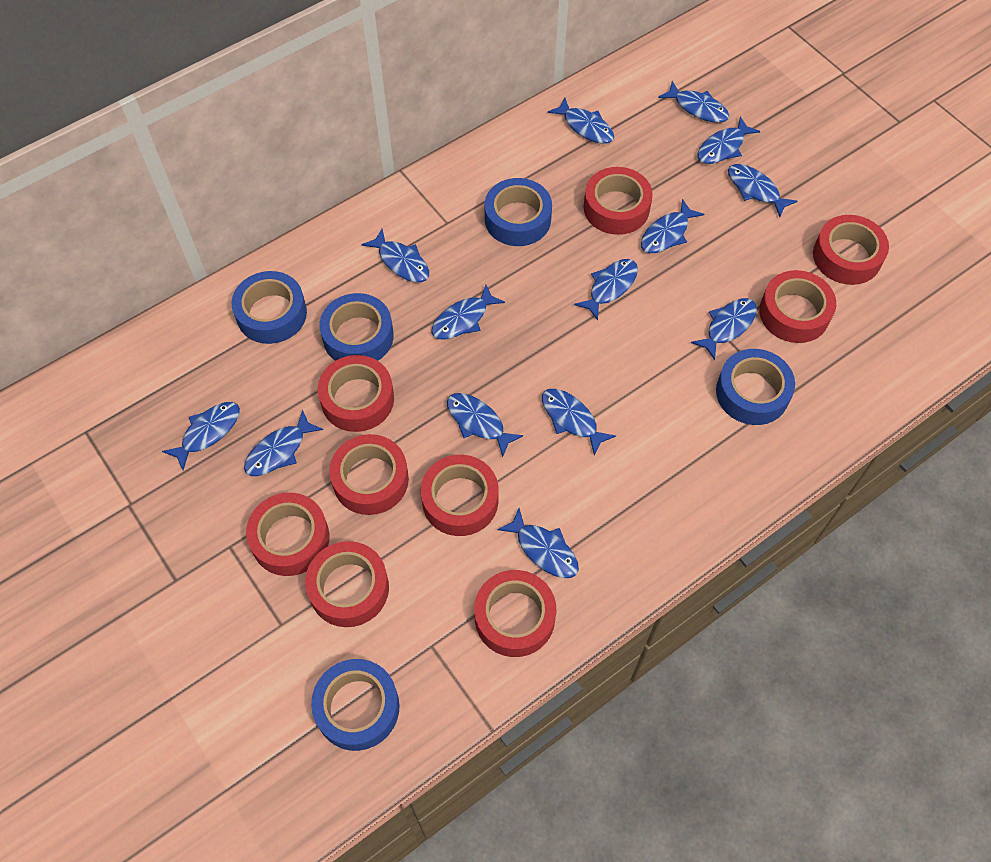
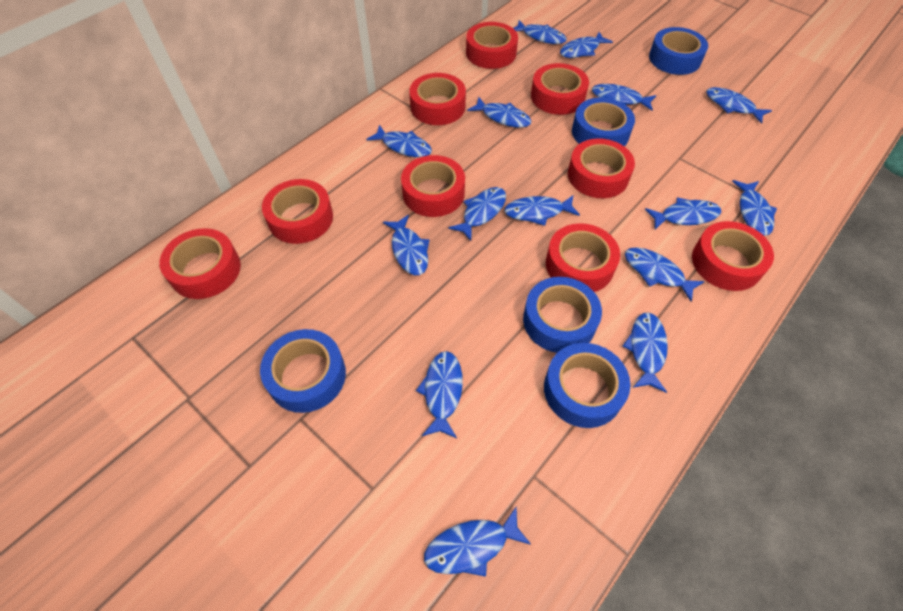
blue fish: 14 -> 15

